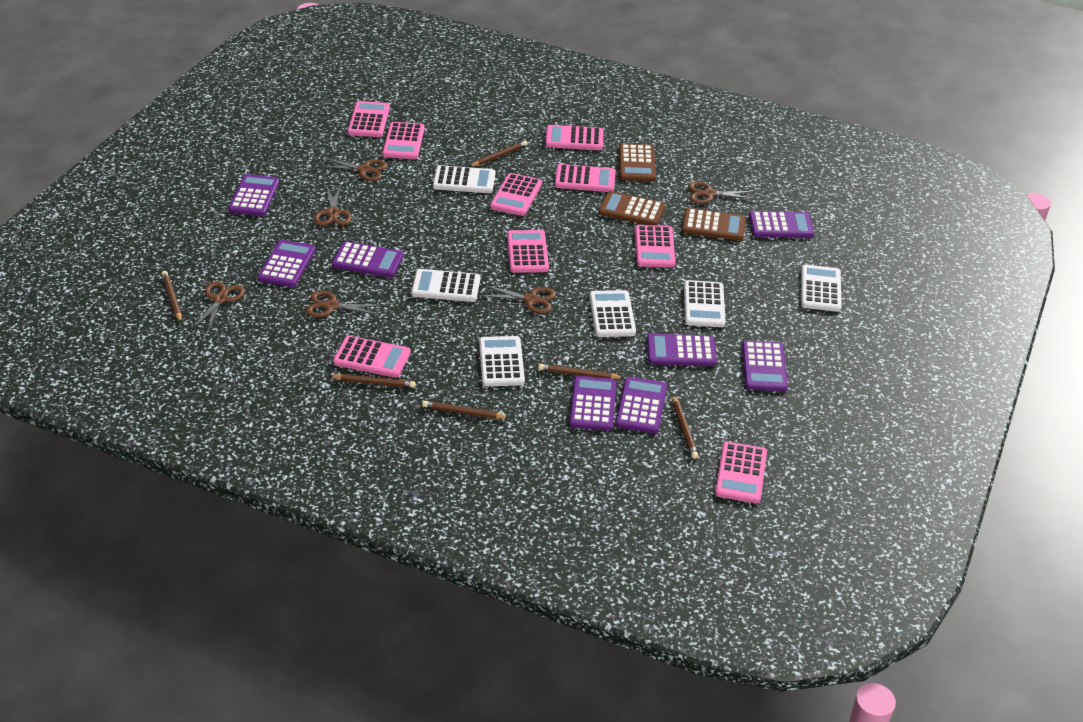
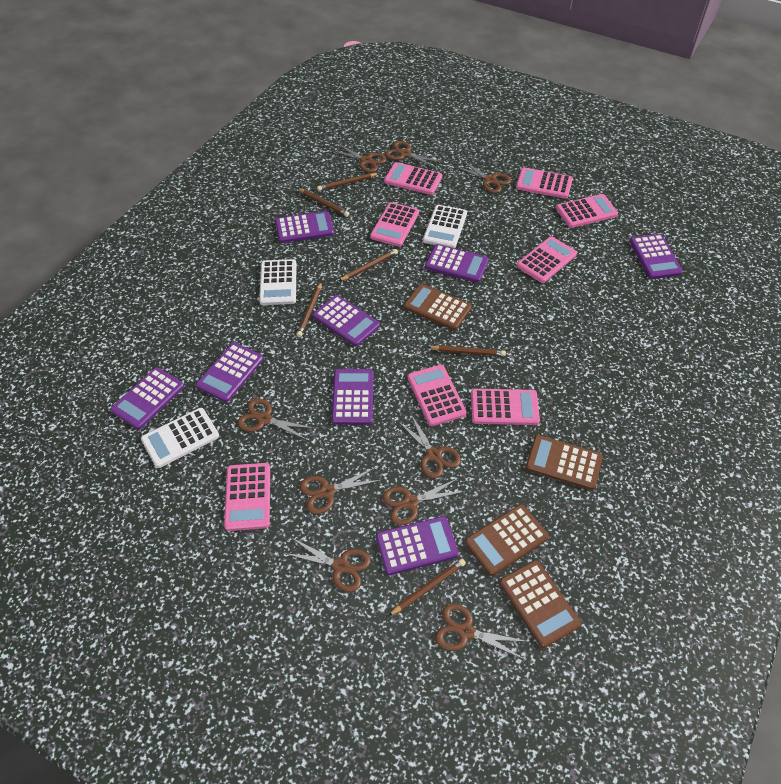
brown calculator: 3 -> 4
brown scissors: 6 -> 9
pink calculator: 9 -> 8
white calculator: 6 -> 3

